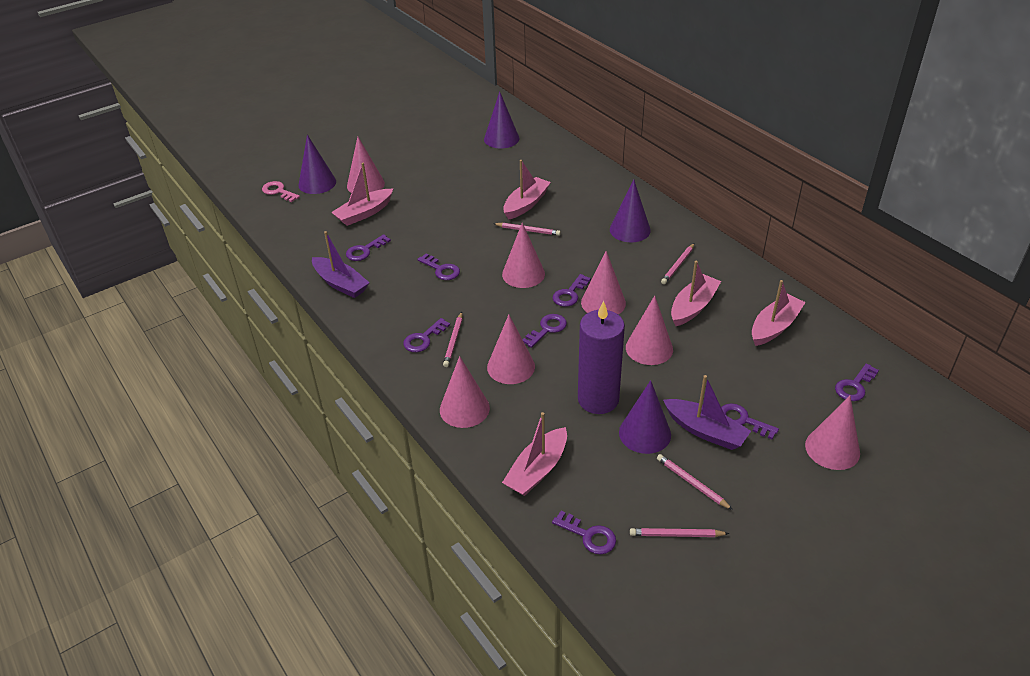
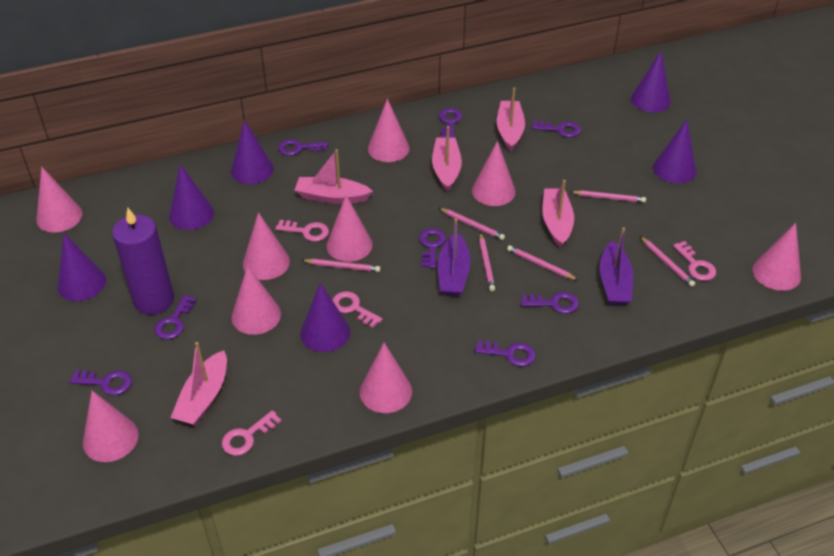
pink cone: 7 -> 9
pink key: 1 -> 4
pink pencil: 5 -> 6
purple cone: 4 -> 6

